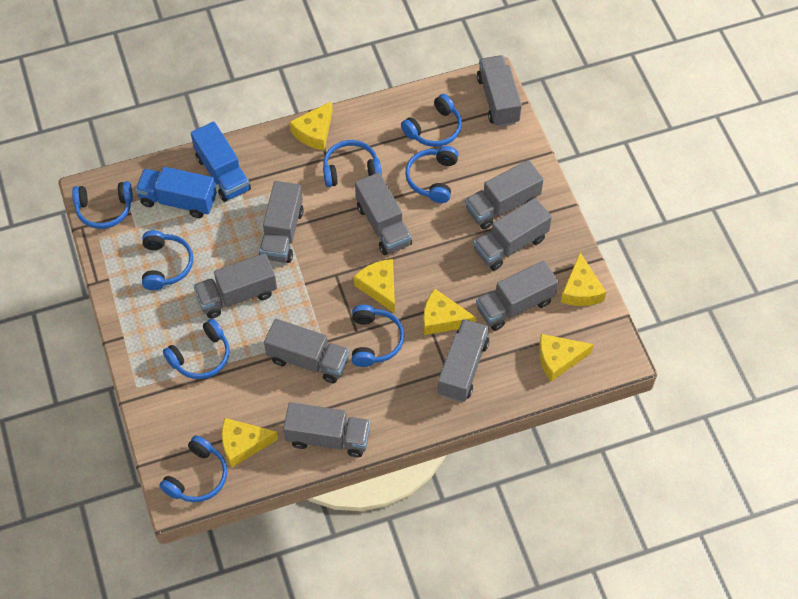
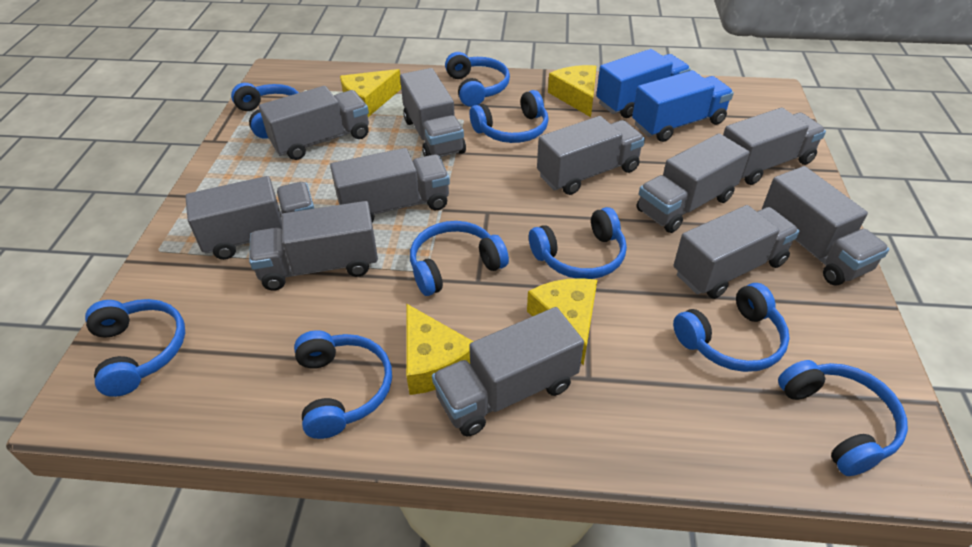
blue headphones: 8 -> 9
grey truck: 10 -> 11
yellow cheese: 6 -> 4

